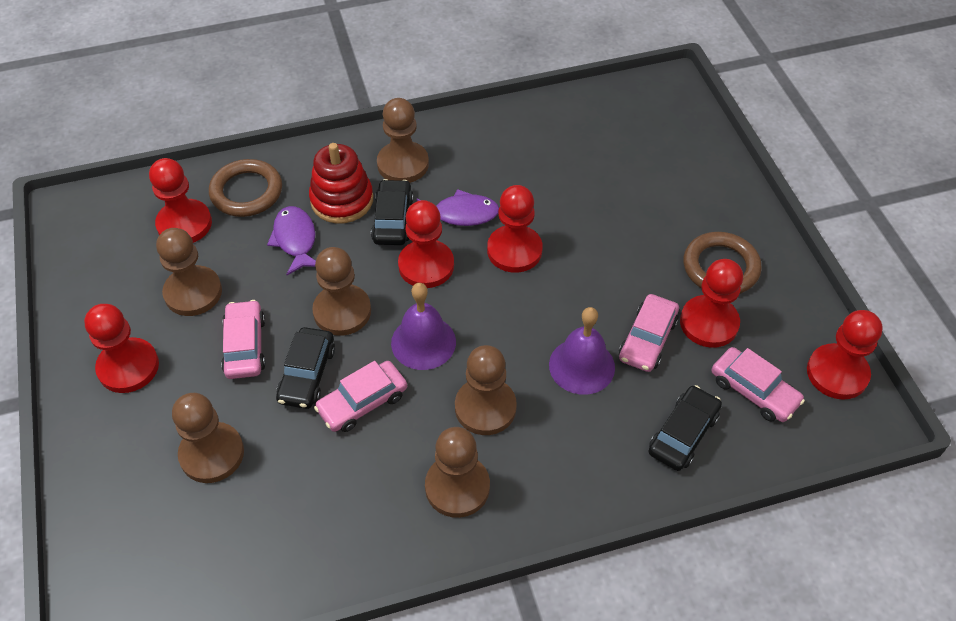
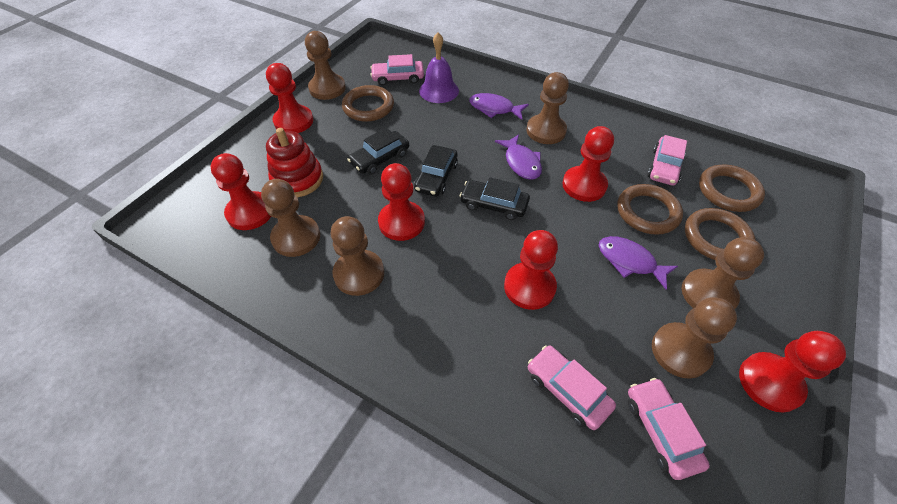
brown ring: 2 -> 4
purple bell: 2 -> 1
purple fish: 2 -> 3

